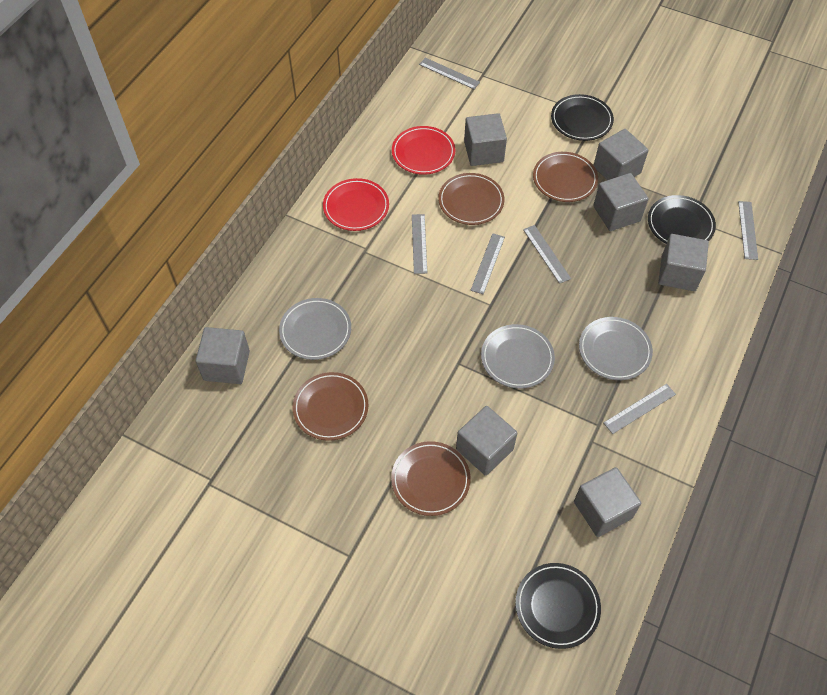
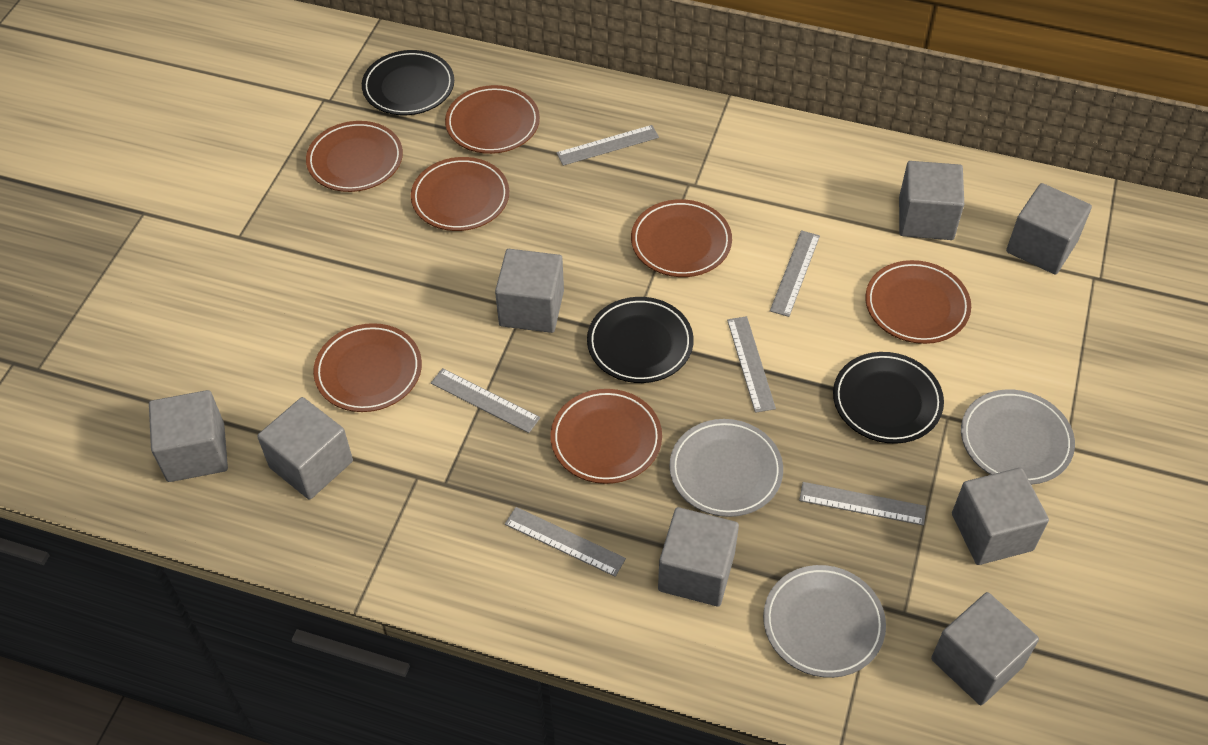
brown plate: 4 -> 7
grey cube: 7 -> 8
red plate: 2 -> 0

